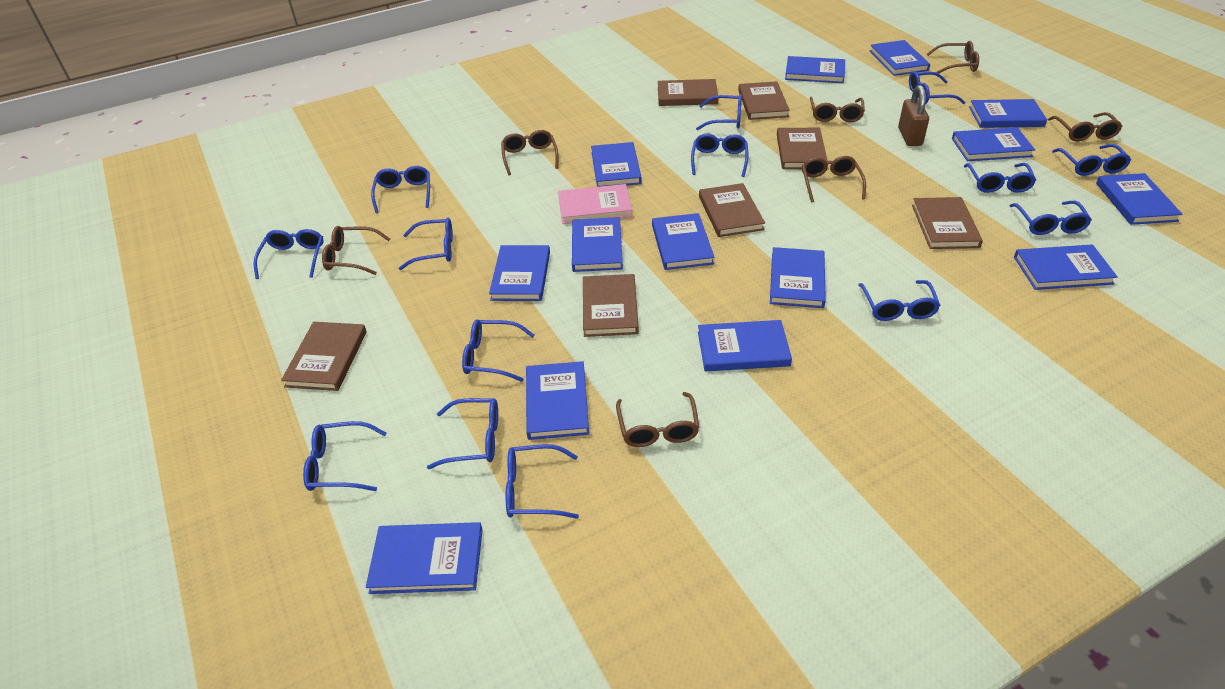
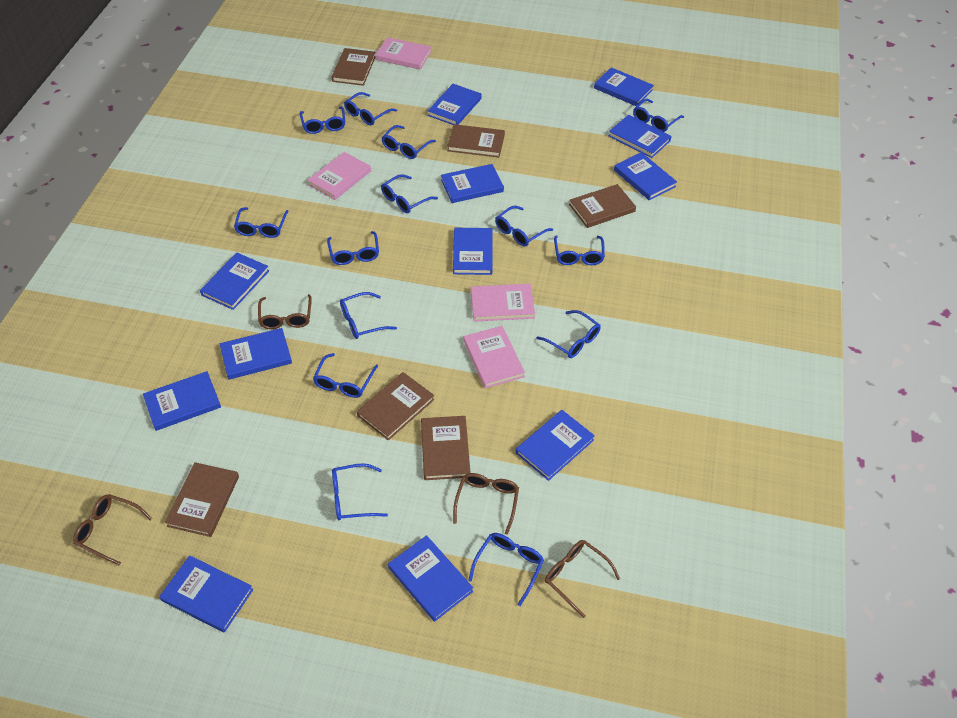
blue book: 14 -> 12
brown book: 7 -> 6
brown glasses: 7 -> 4
brown padlock: 1 -> 0
pink book: 1 -> 4

